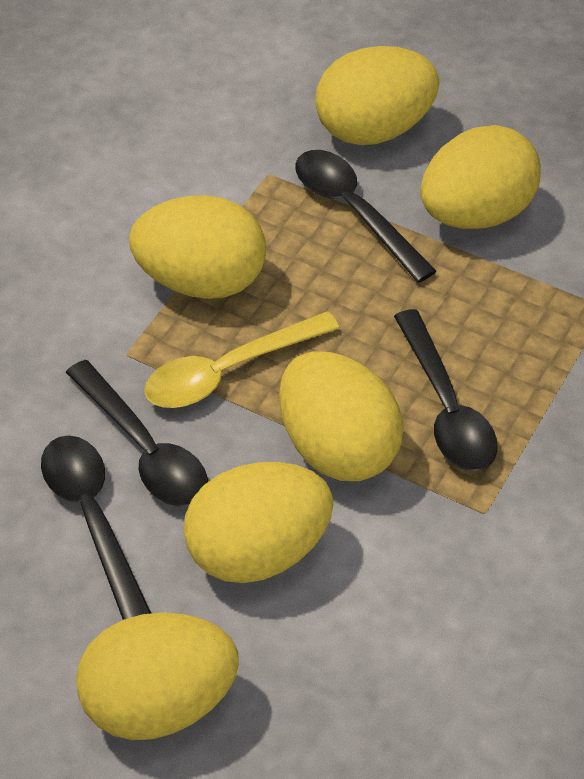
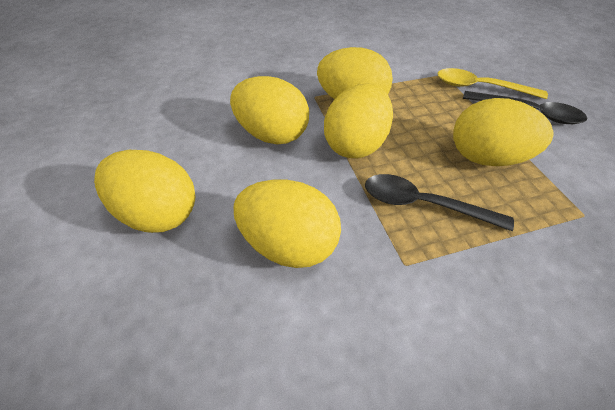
black spoon: 4 -> 2

